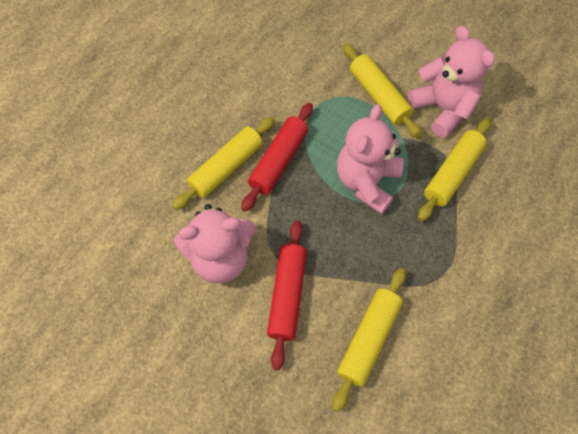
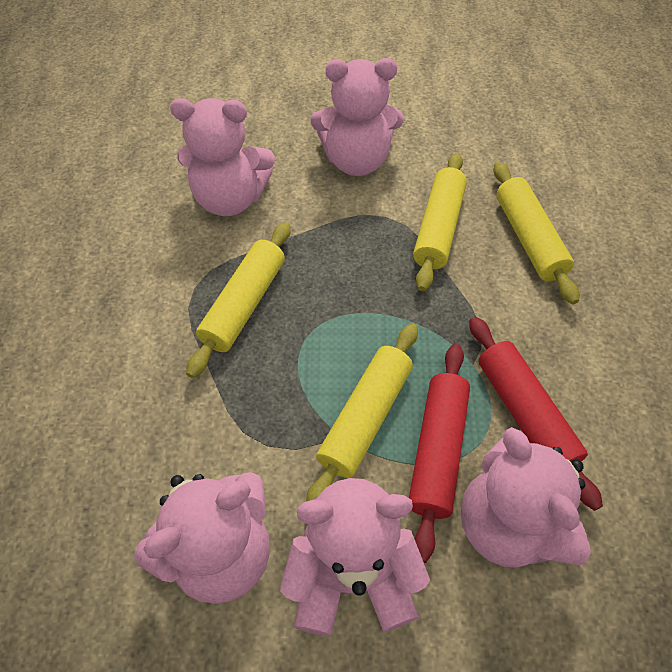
pink teddy bear: 3 -> 5

